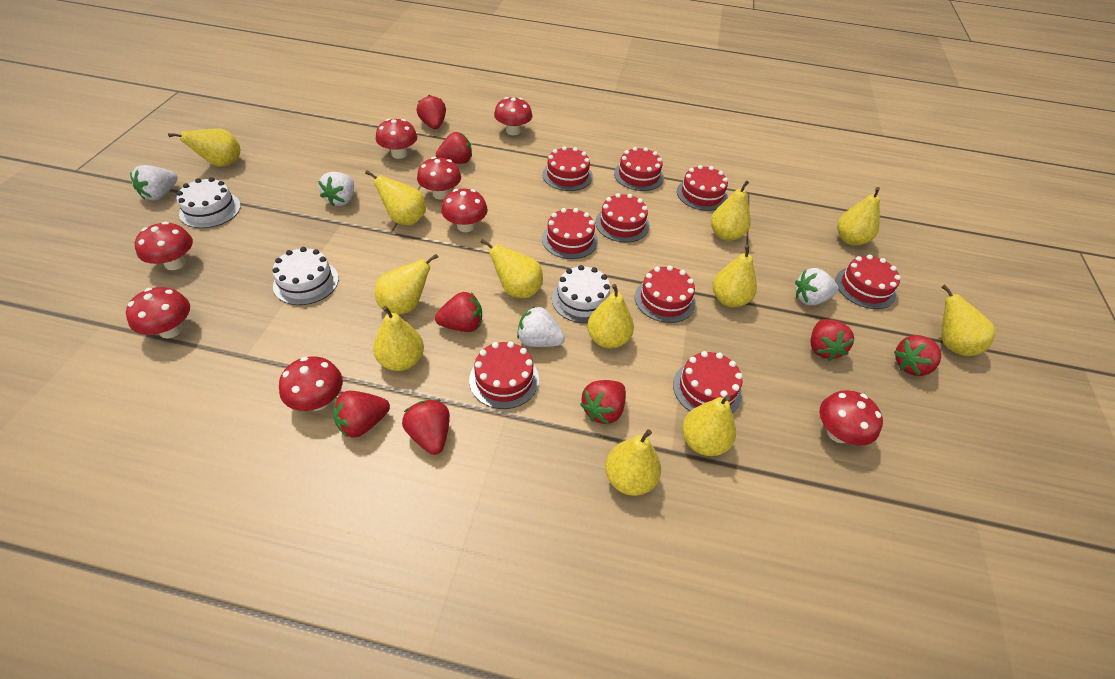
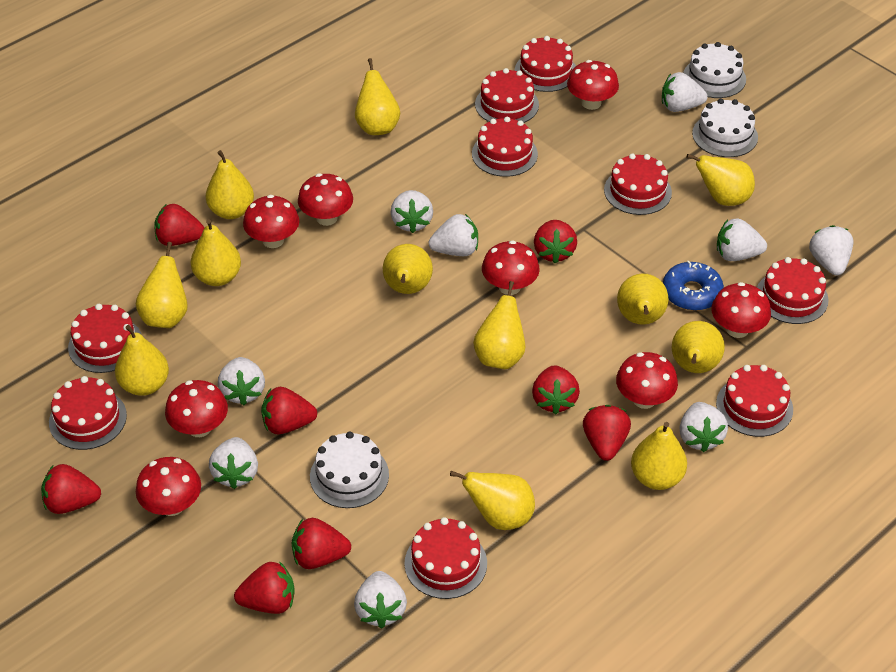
blue donut: 0 -> 1
white strawberry: 4 -> 9

